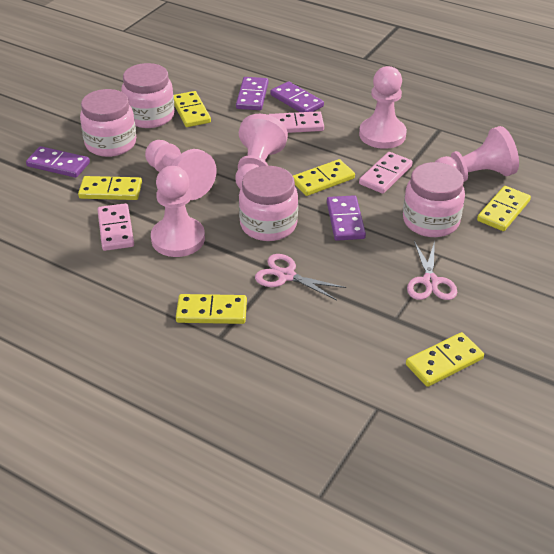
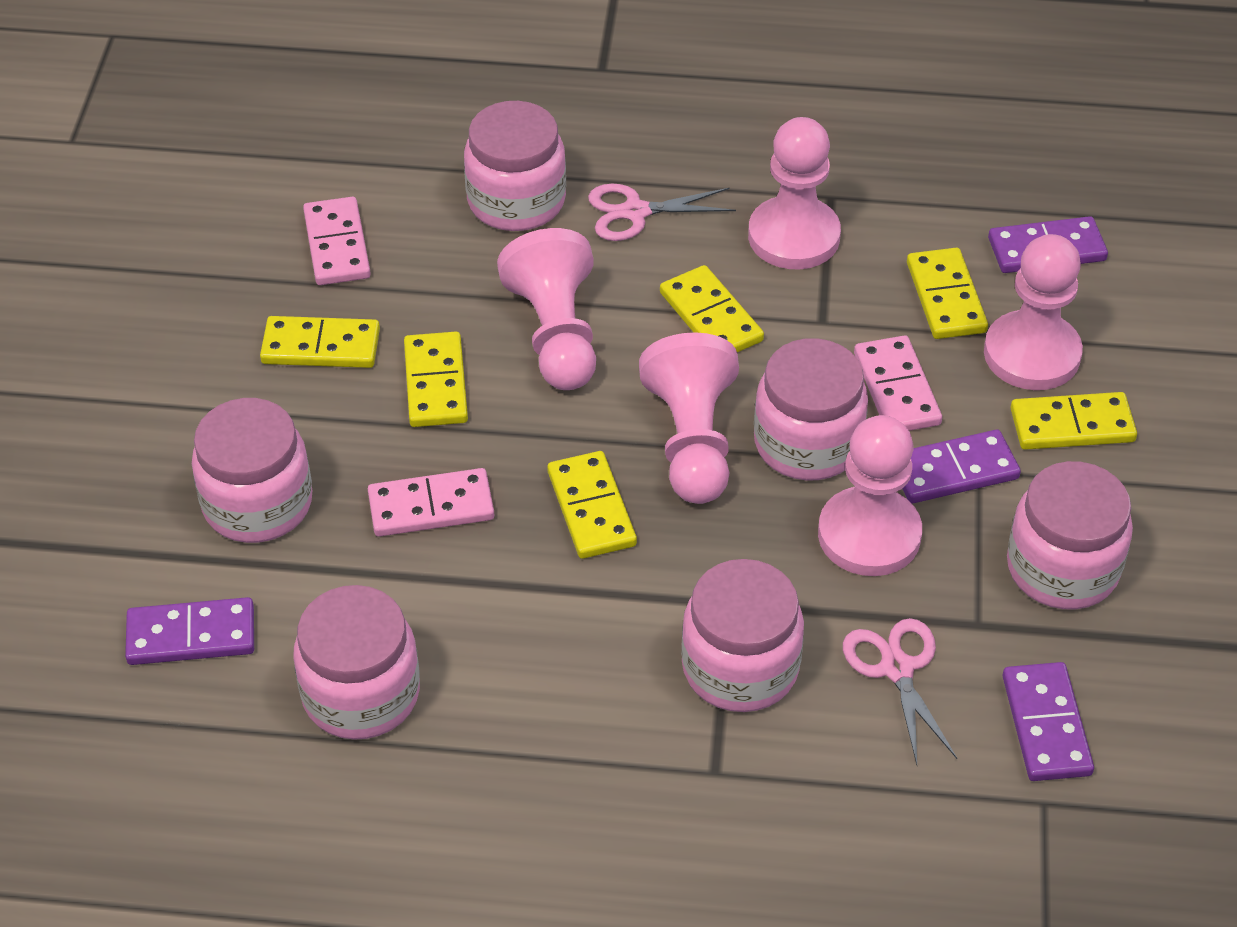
pink jar: 4 -> 6

